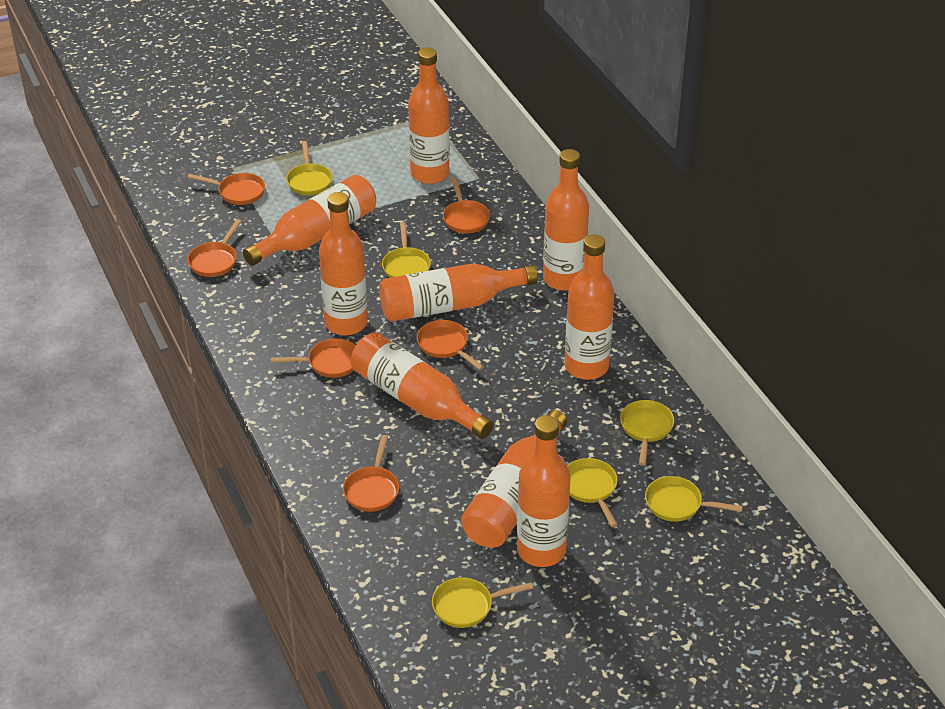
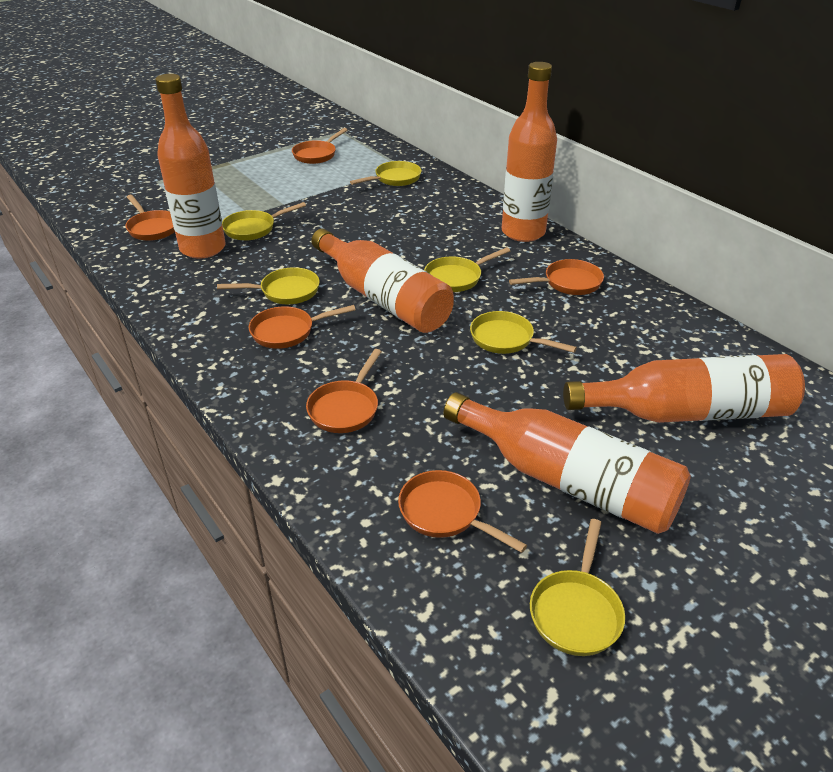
orange bottle: 9 -> 5

